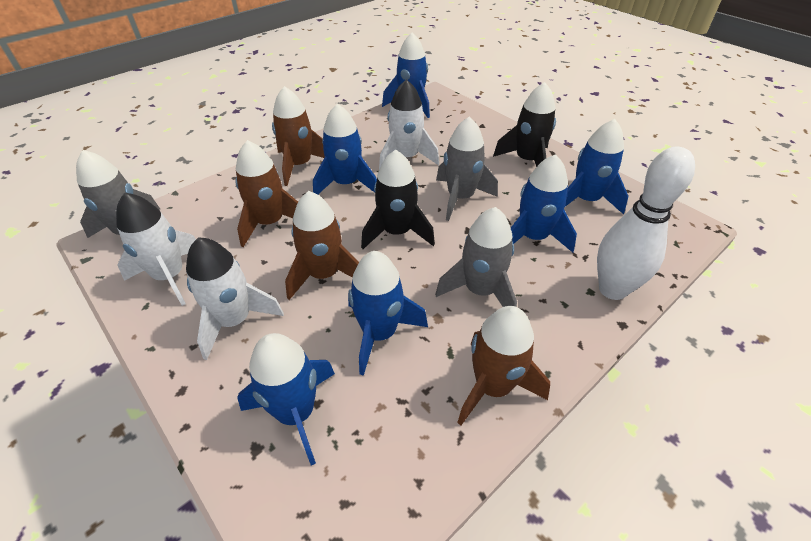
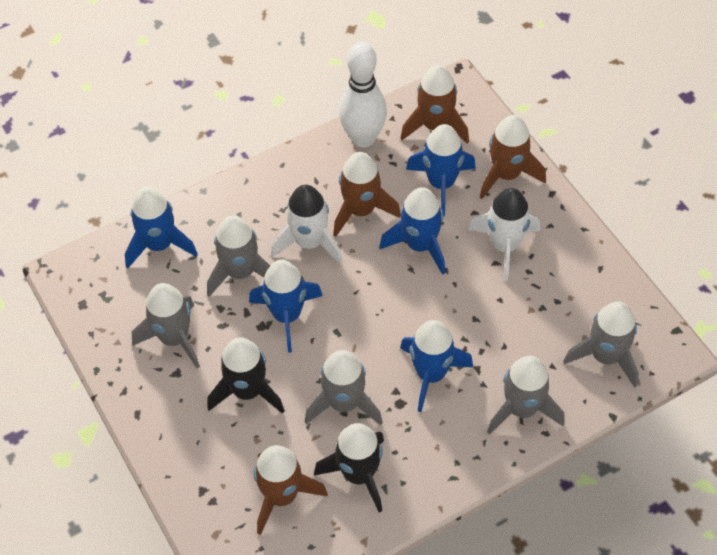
blue rocket: 6 -> 5
grey rocket: 3 -> 5
white rocket: 3 -> 2

